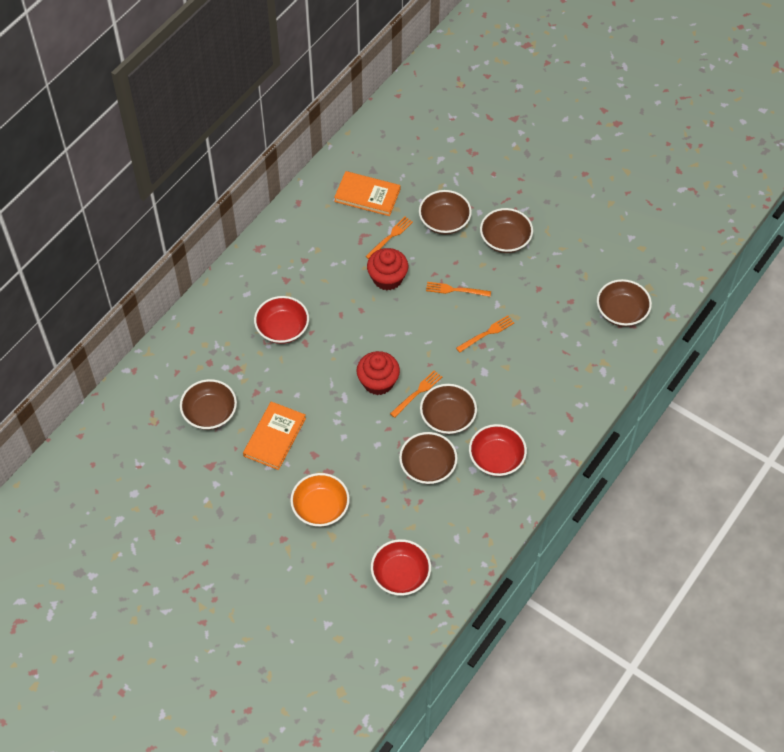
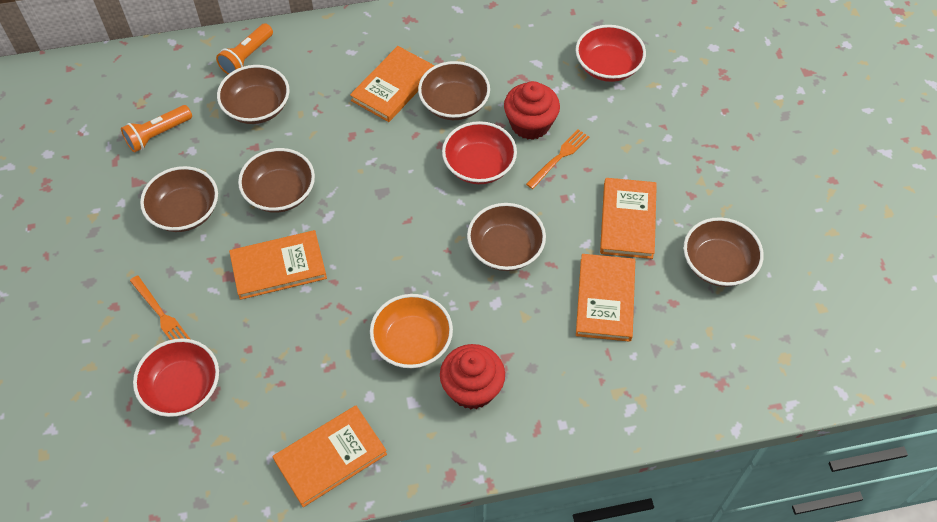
orange book: 2 -> 5
orange flashlight: 0 -> 2
orange fork: 4 -> 2

